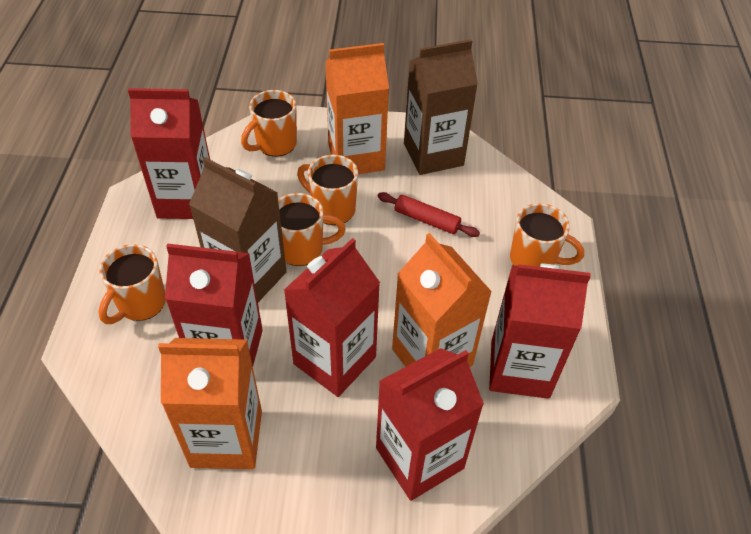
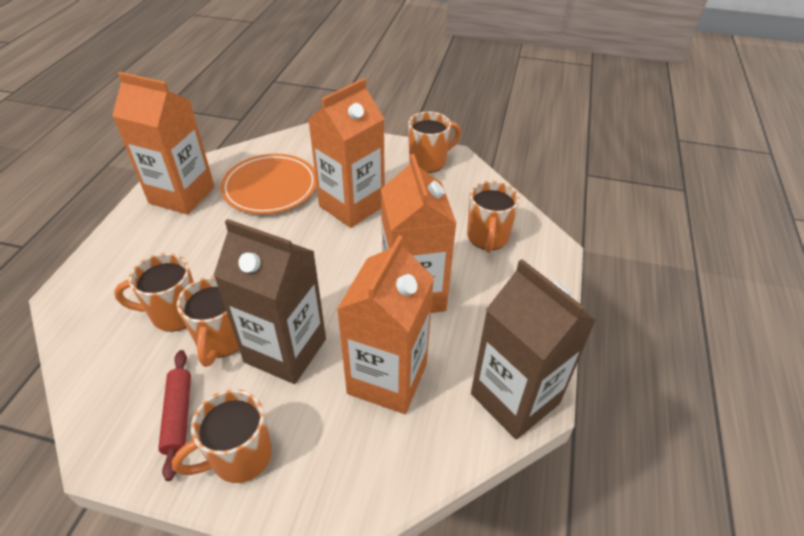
orange carton: 3 -> 4
orange plate: 0 -> 1
red carton: 5 -> 0

